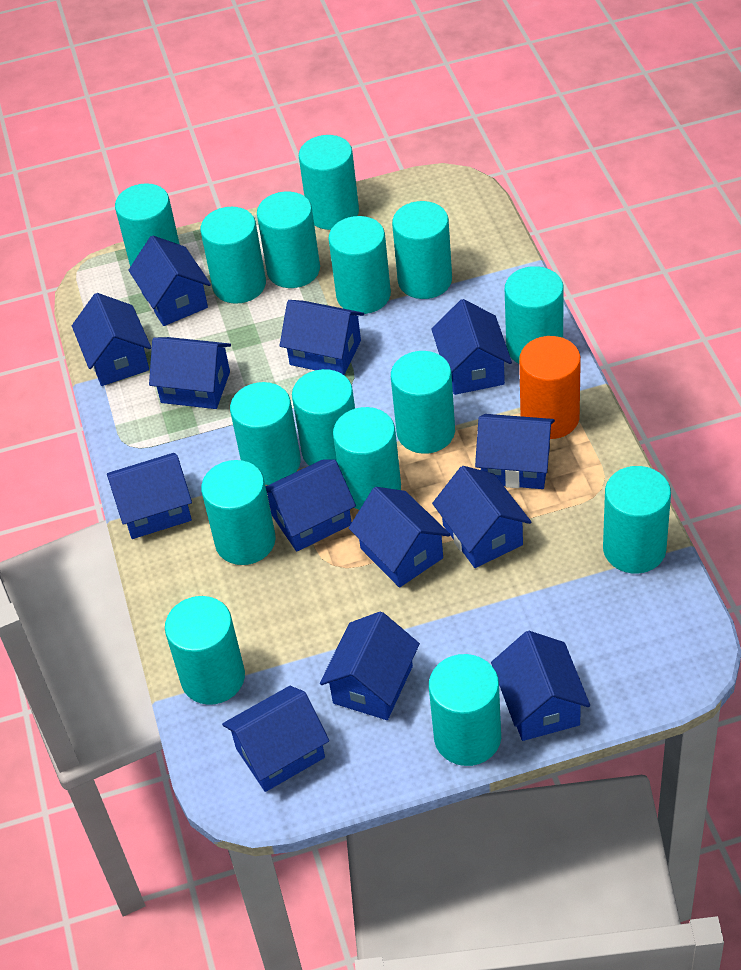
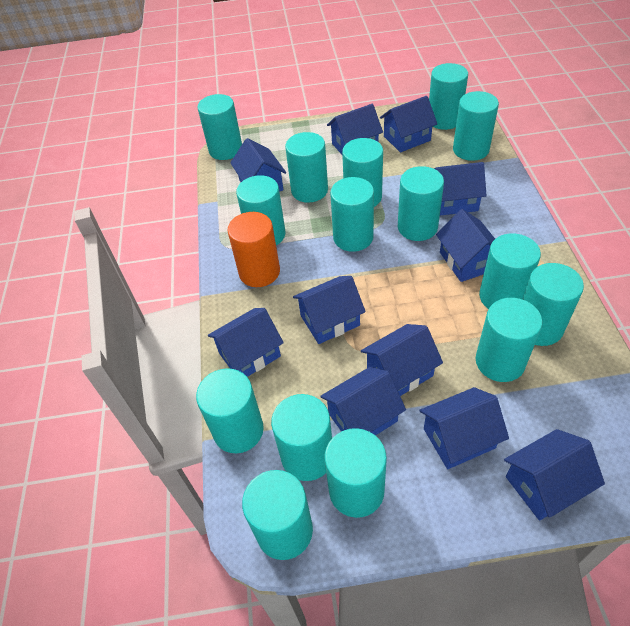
blue house: 13 -> 11

